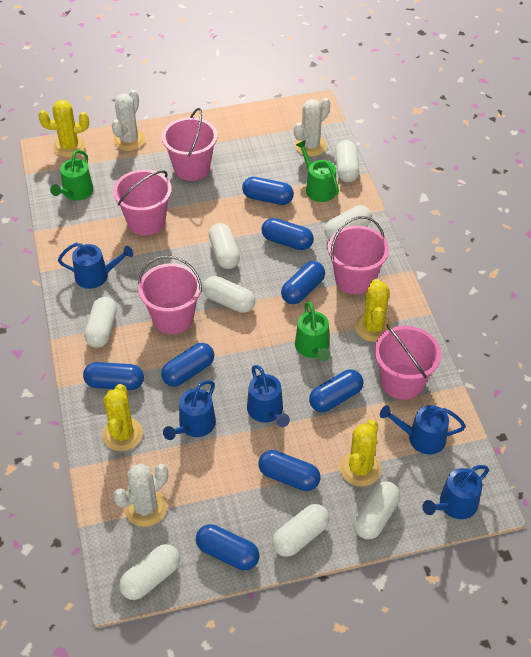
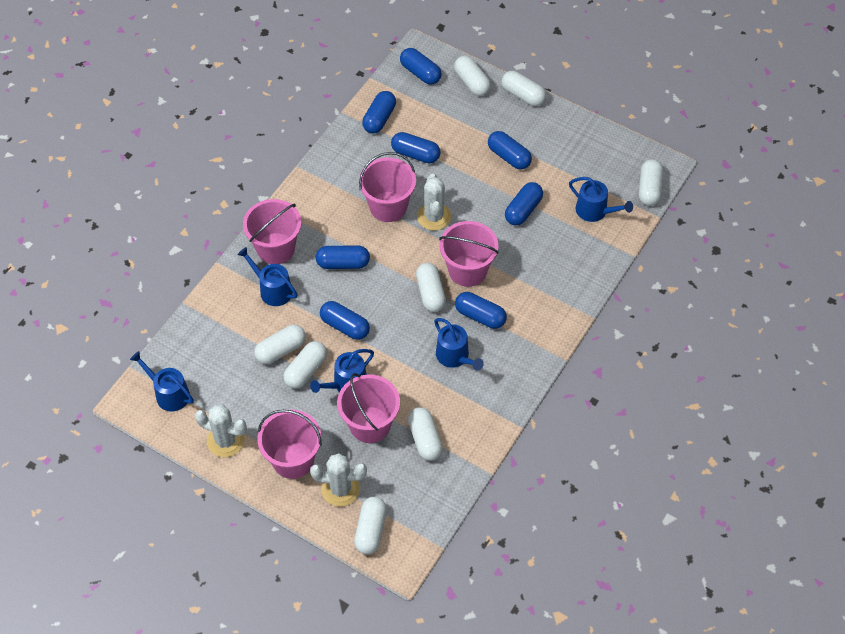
green watering can: 3 -> 0
yellow cactus: 4 -> 0

